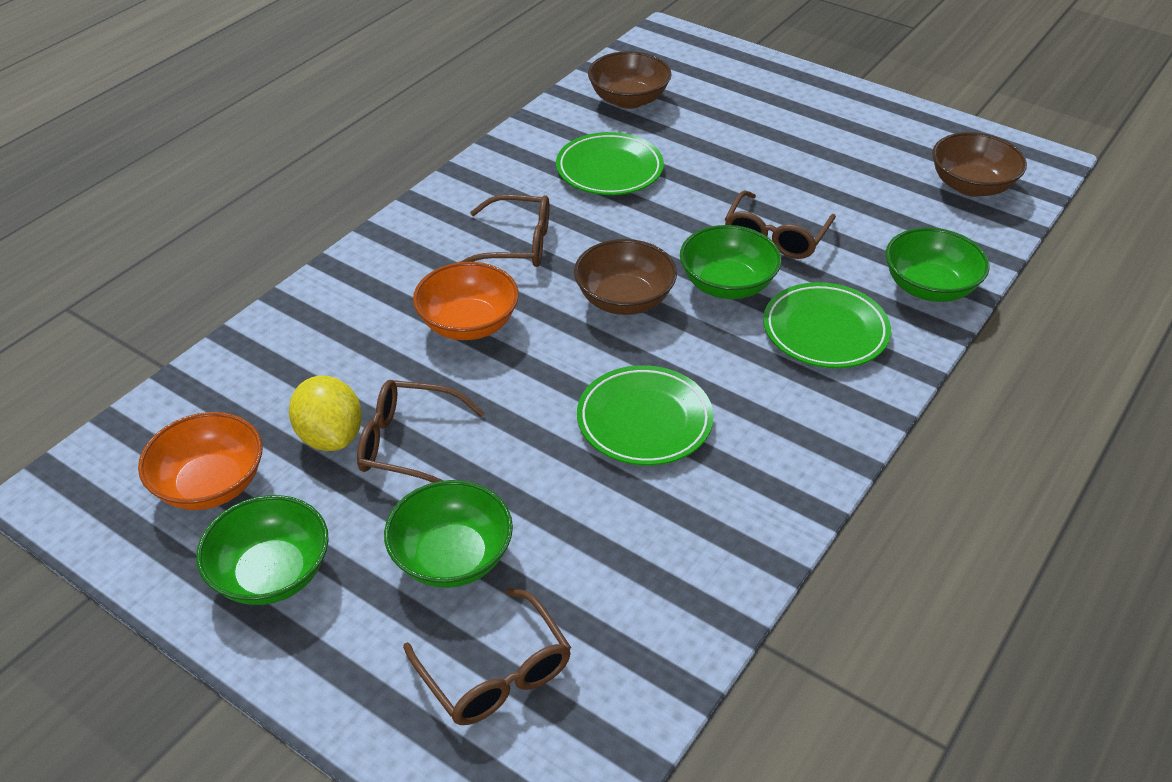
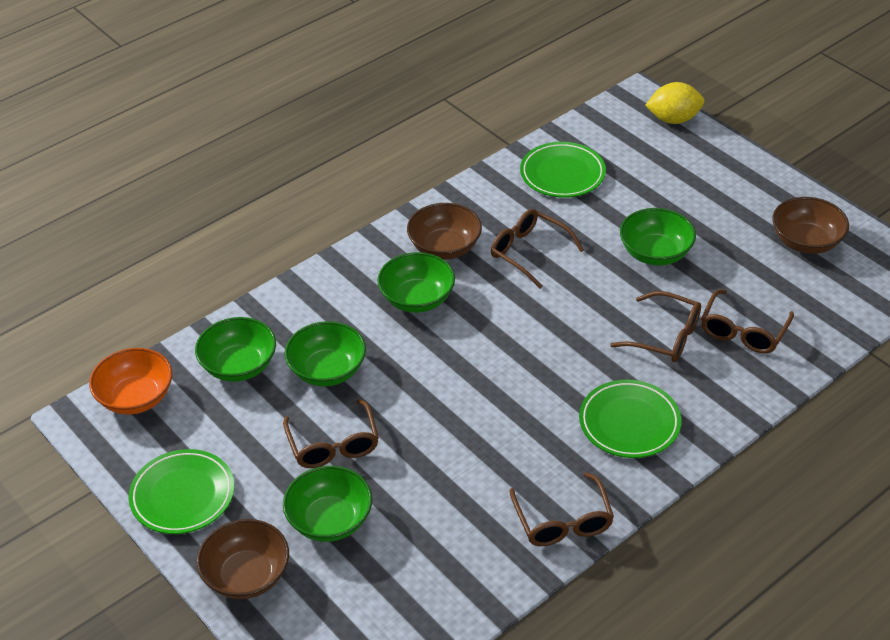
brown glasses: 4 -> 5
green bowl: 4 -> 5
orange bowl: 2 -> 1

